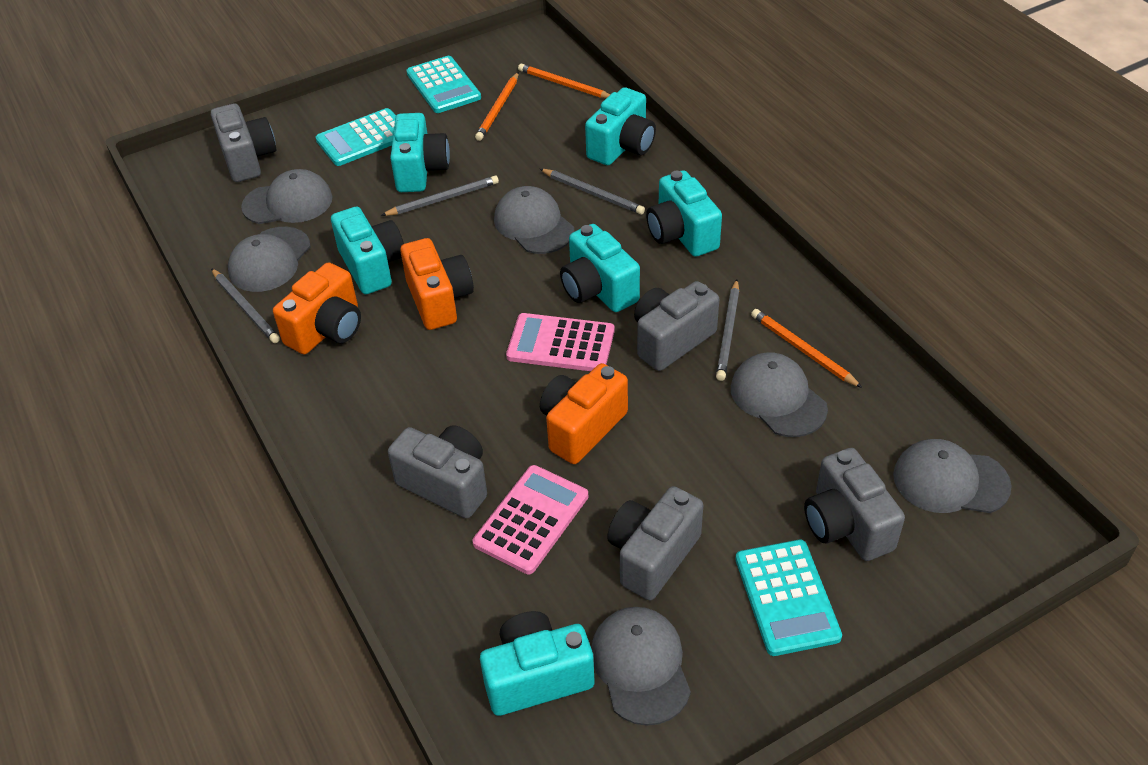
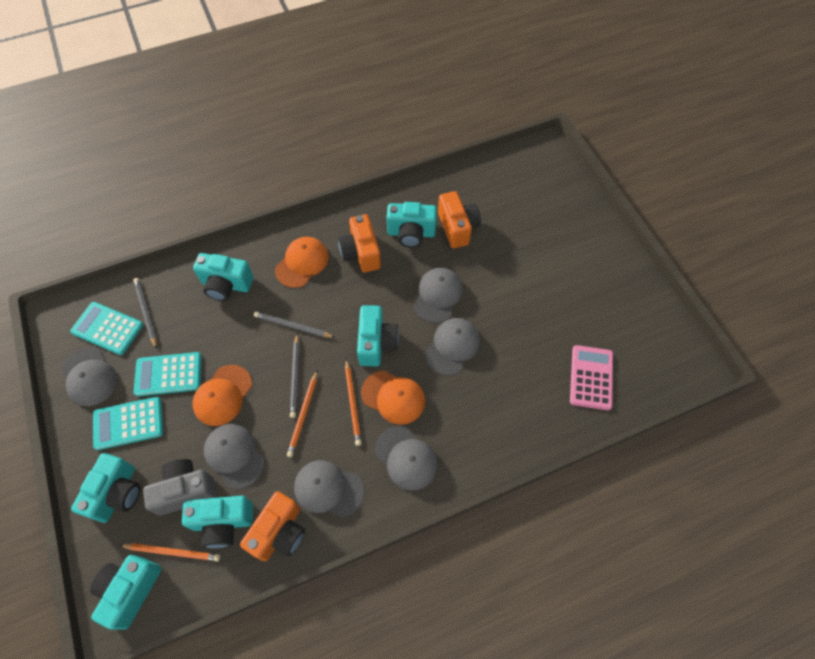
grey camera: 5 -> 1
grey pencil: 4 -> 3
orange cap: 0 -> 3
pink calculator: 2 -> 1

